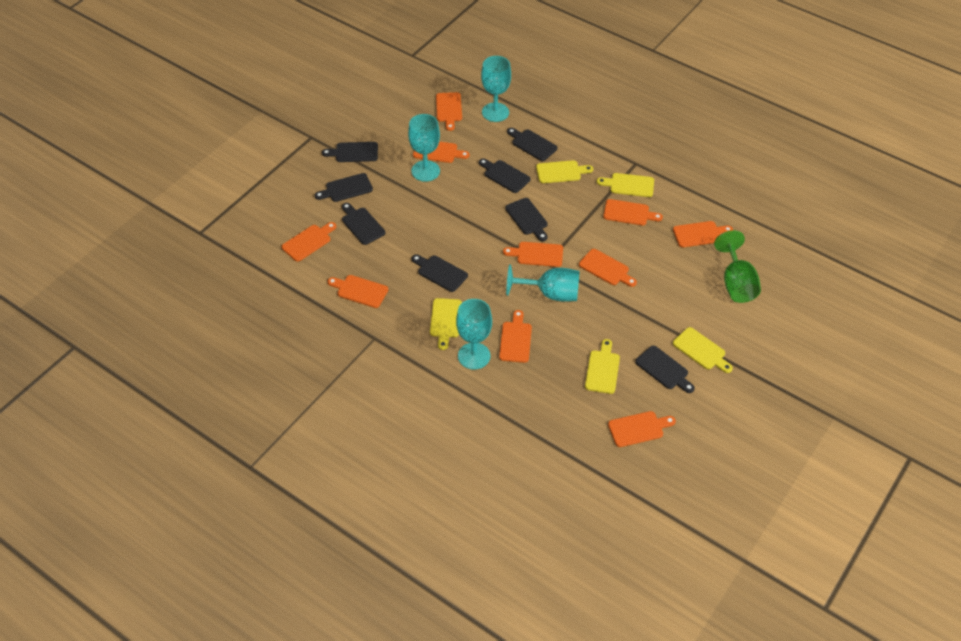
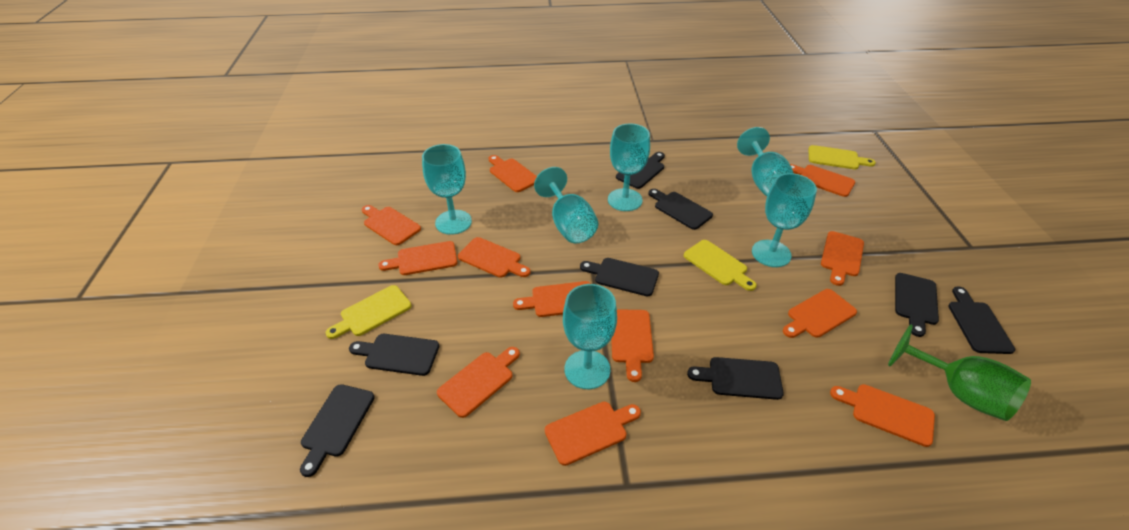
orange cutting board: 10 -> 12
turquoise goblet: 4 -> 6
yellow cutting board: 5 -> 3

